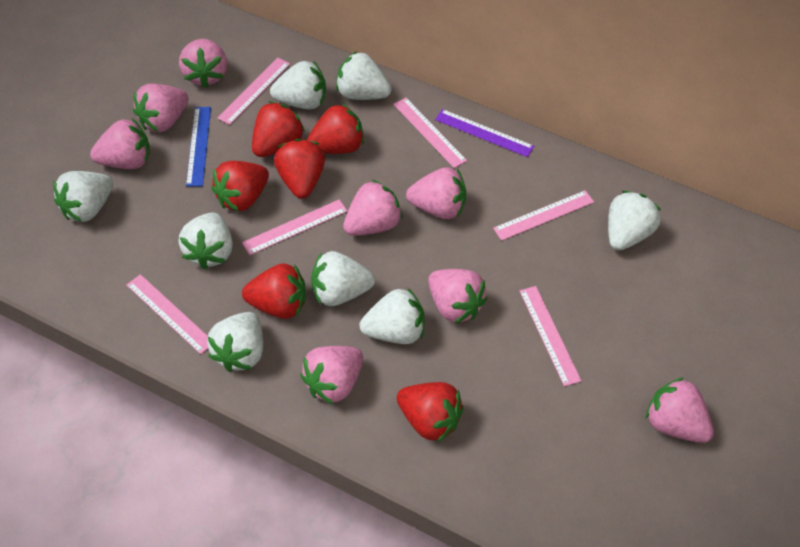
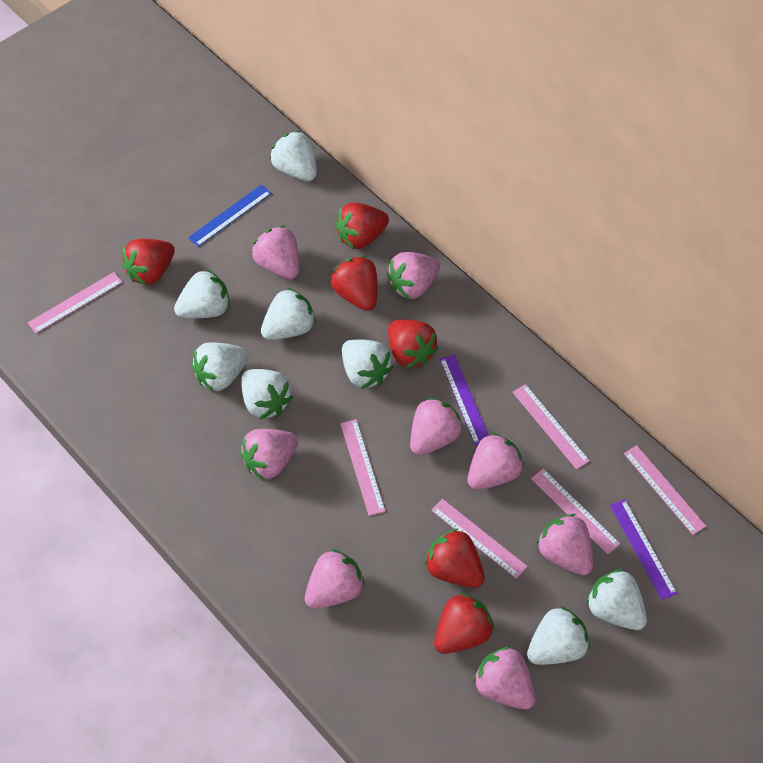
purple ruler: 1 -> 2

